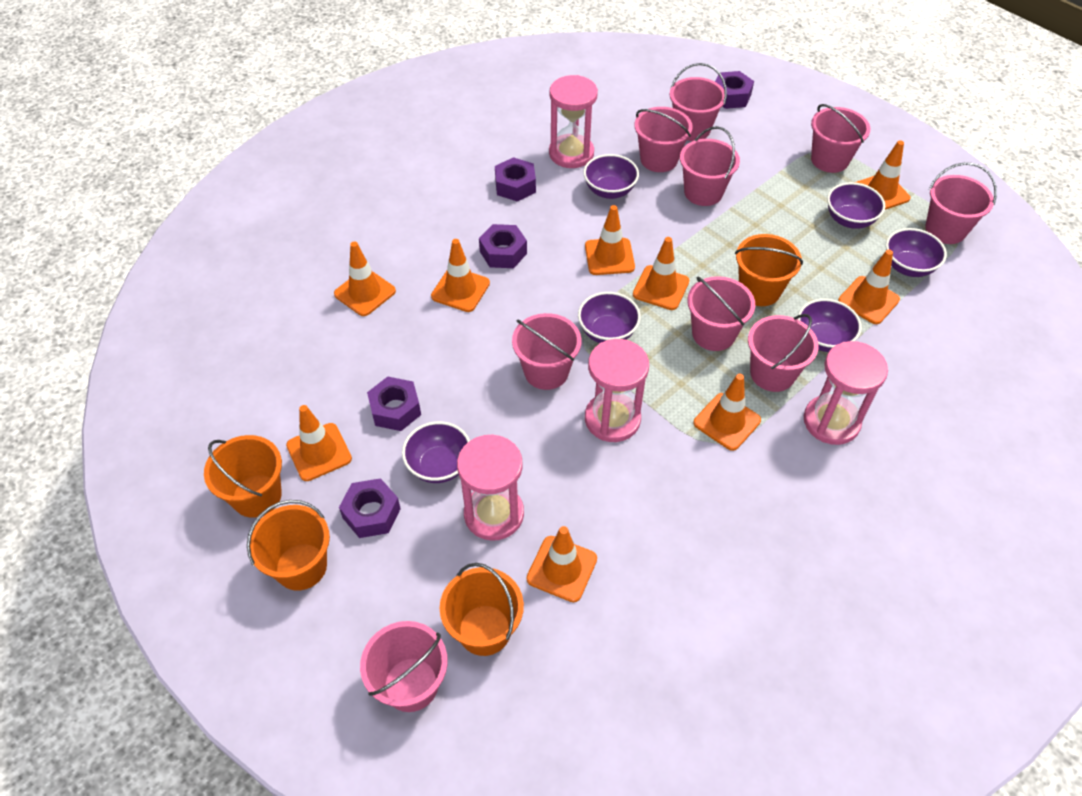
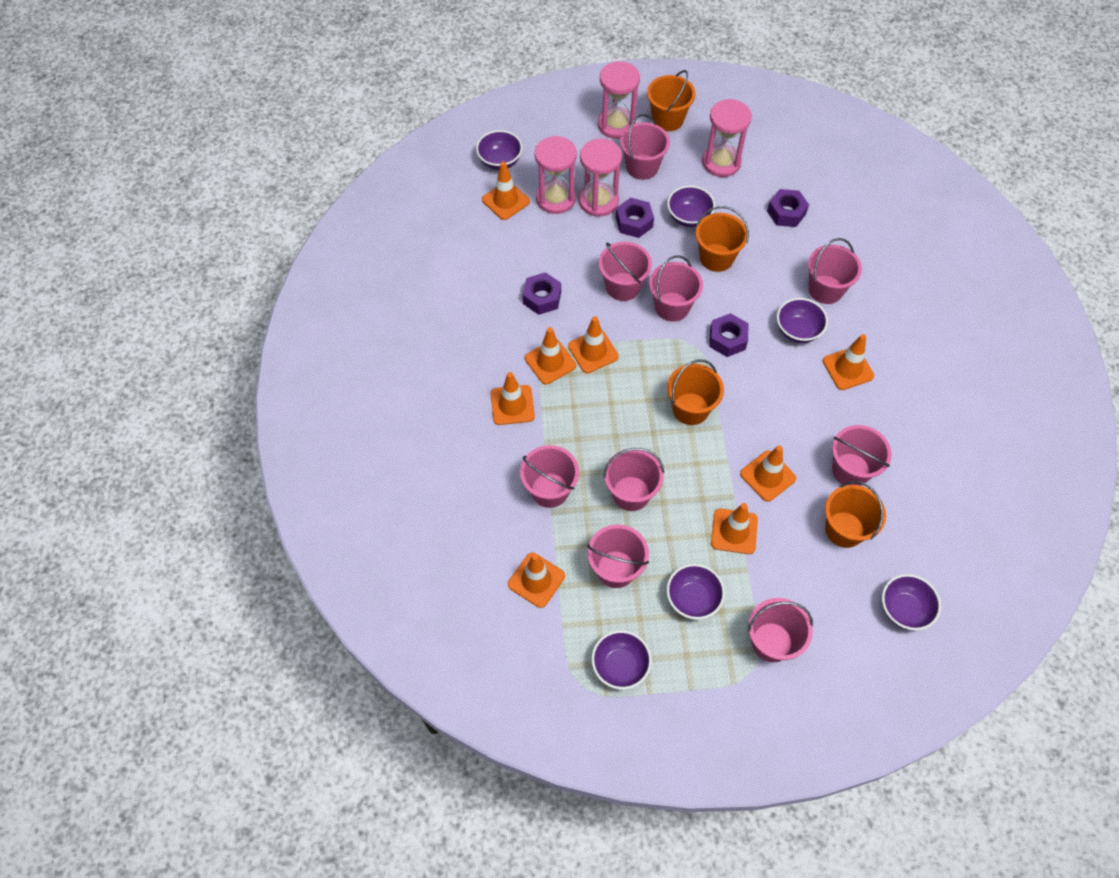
orange traffic cone: 9 -> 8
purple nut: 5 -> 4

